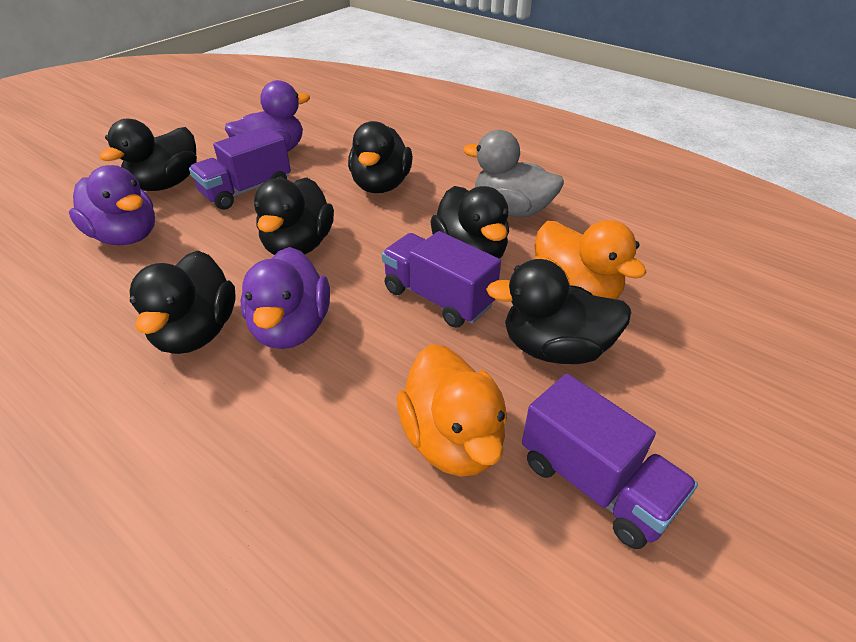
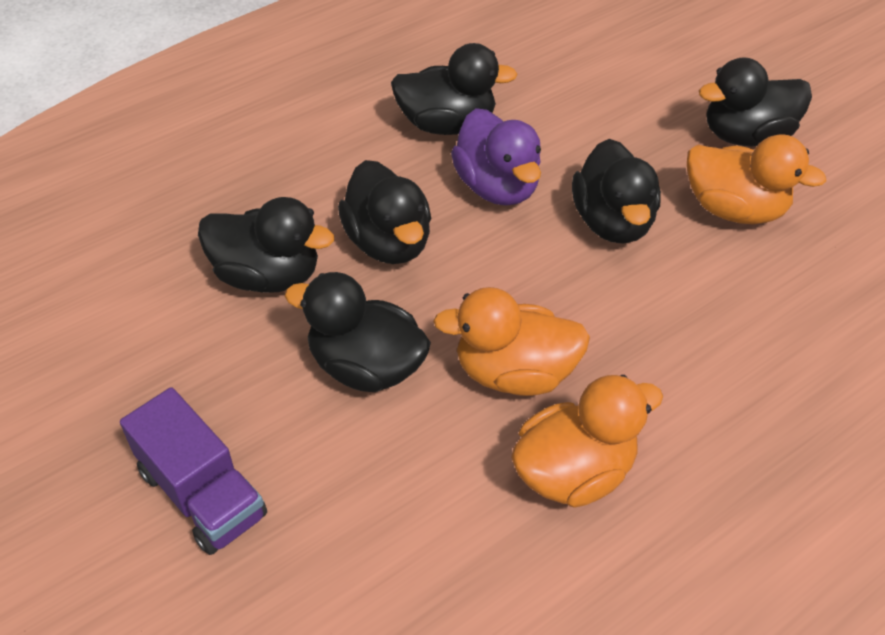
grey duck: 1 -> 0
orange duck: 2 -> 3
purple duck: 3 -> 1
purple truck: 3 -> 1

